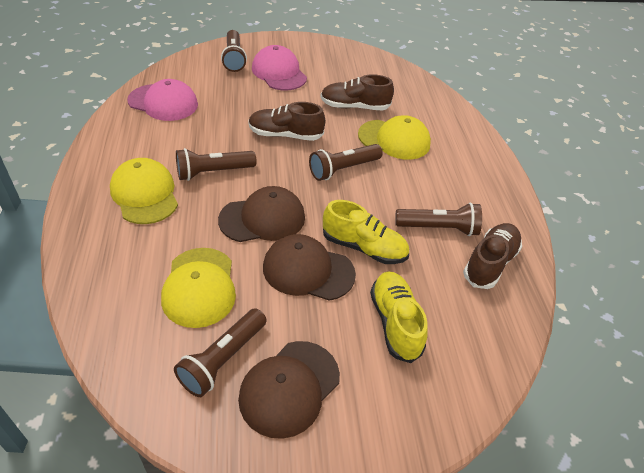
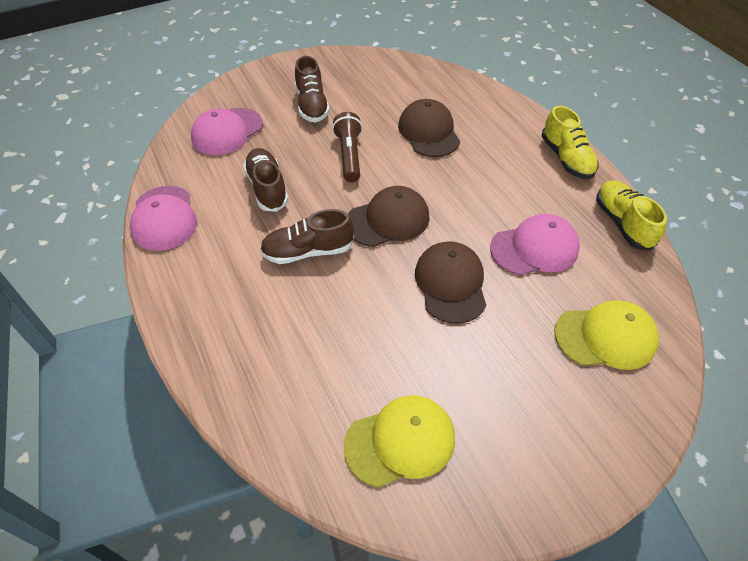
brown flashlight: 5 -> 1
pink cap: 2 -> 3
yellow cap: 3 -> 2

